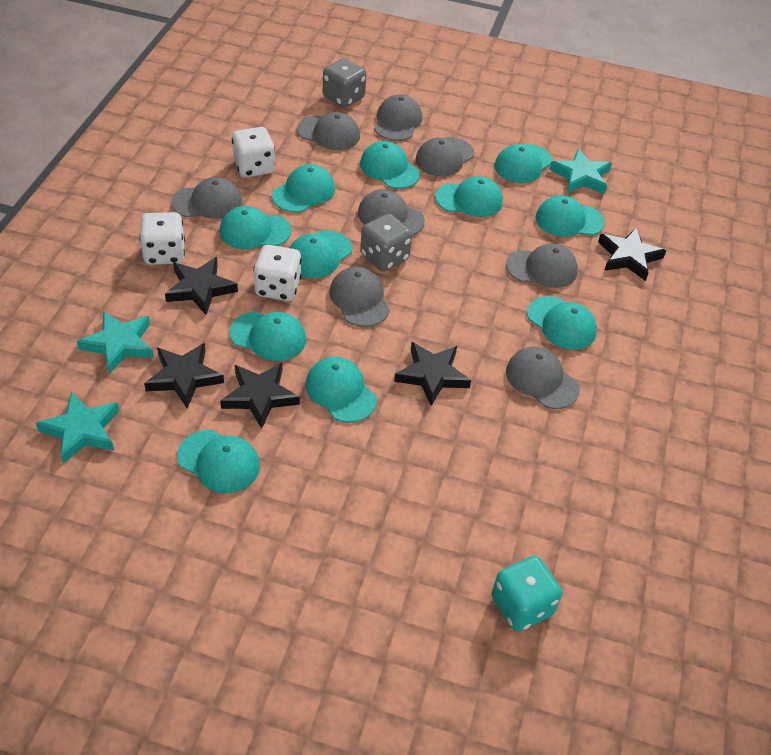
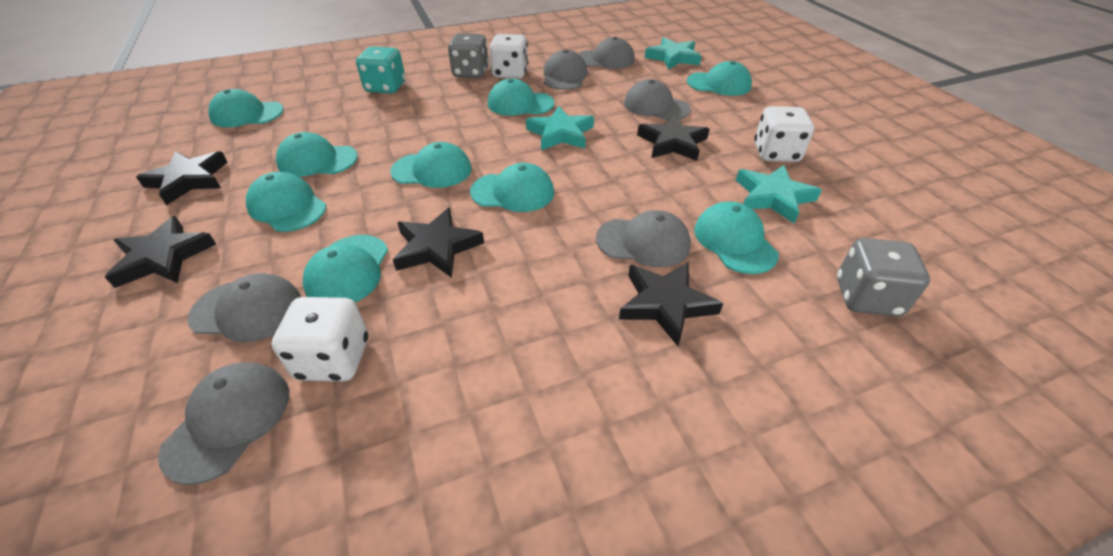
grey cap: 8 -> 6
turquoise cap: 11 -> 9

